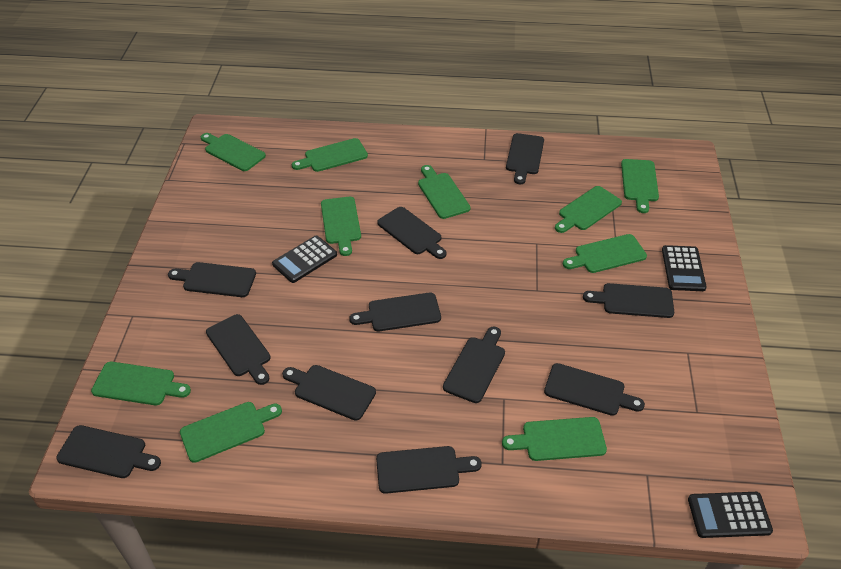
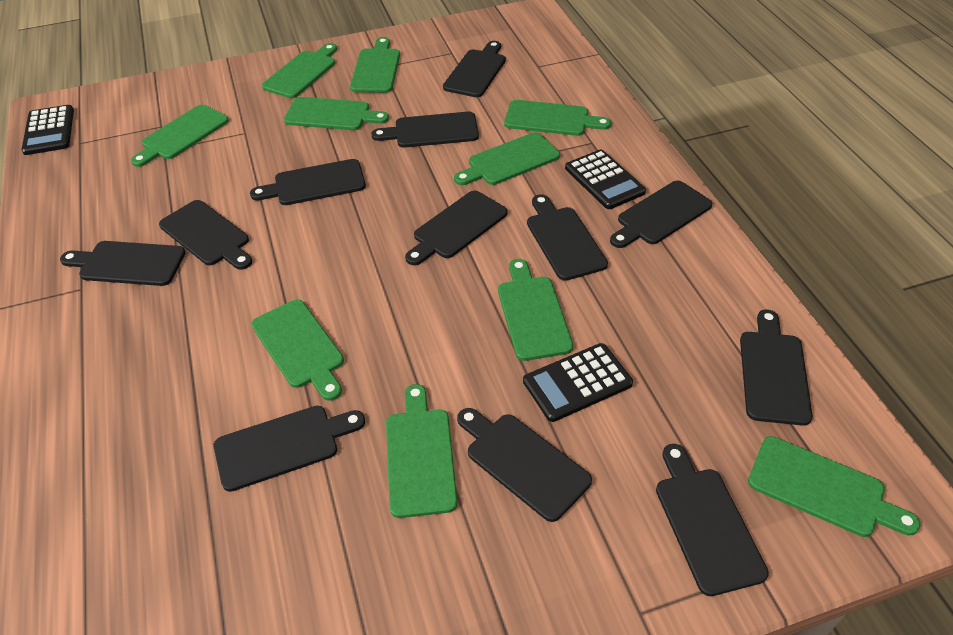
black cutting board: 11 -> 12

